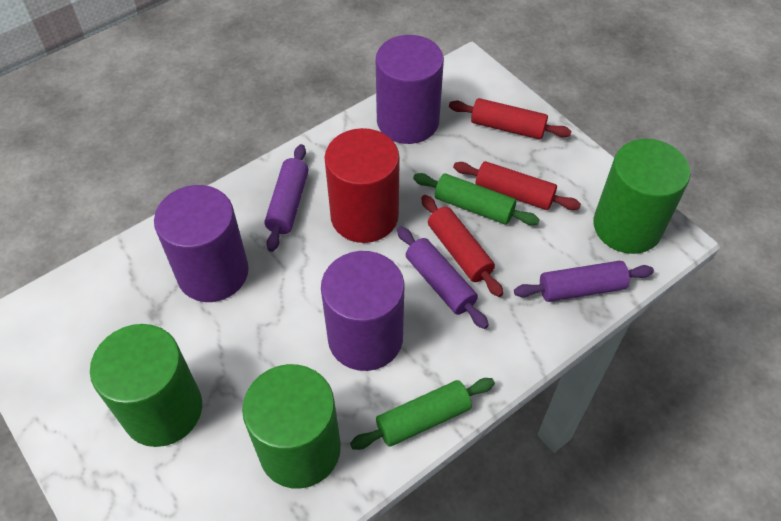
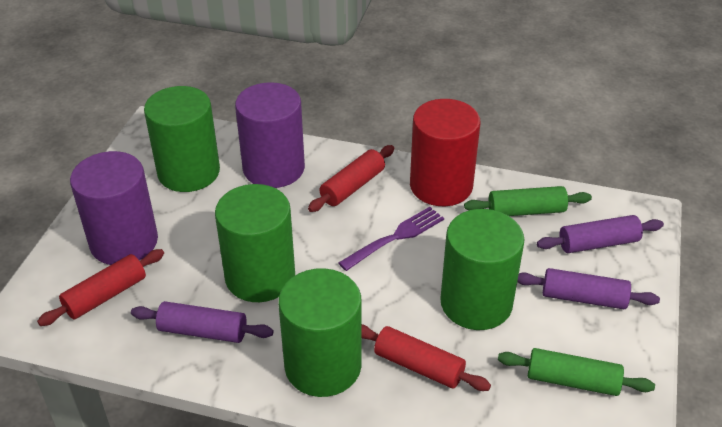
green cylinder: 3 -> 4
purple cylinder: 3 -> 2
purple fork: 0 -> 1

